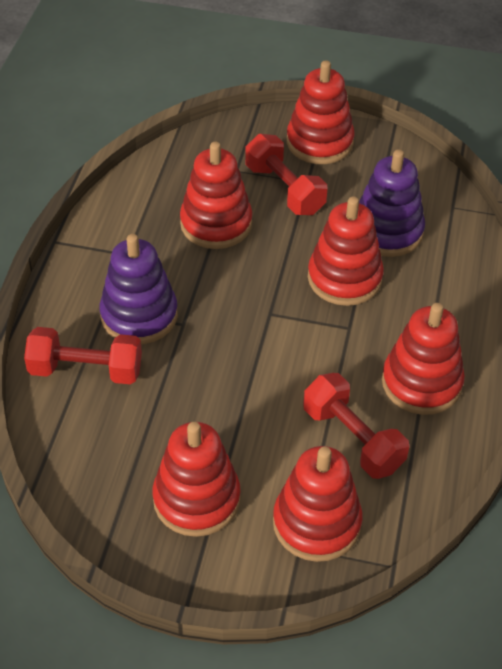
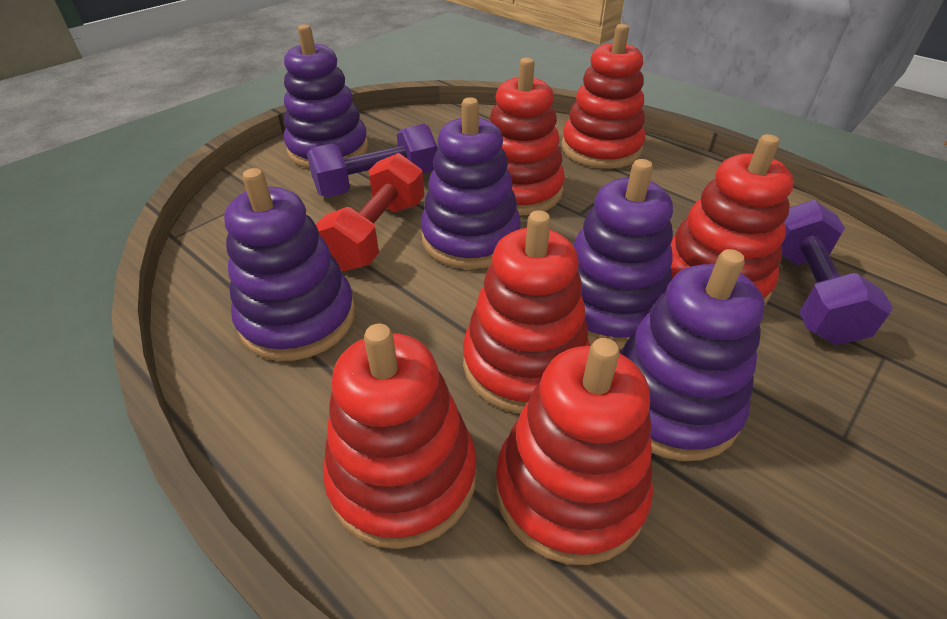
purple dumbbell: 0 -> 2
purple stacking toy: 2 -> 5
red dumbbell: 3 -> 1

